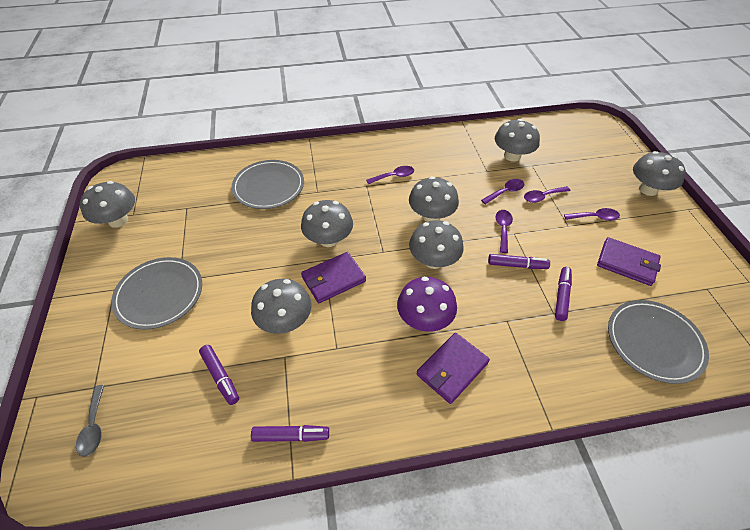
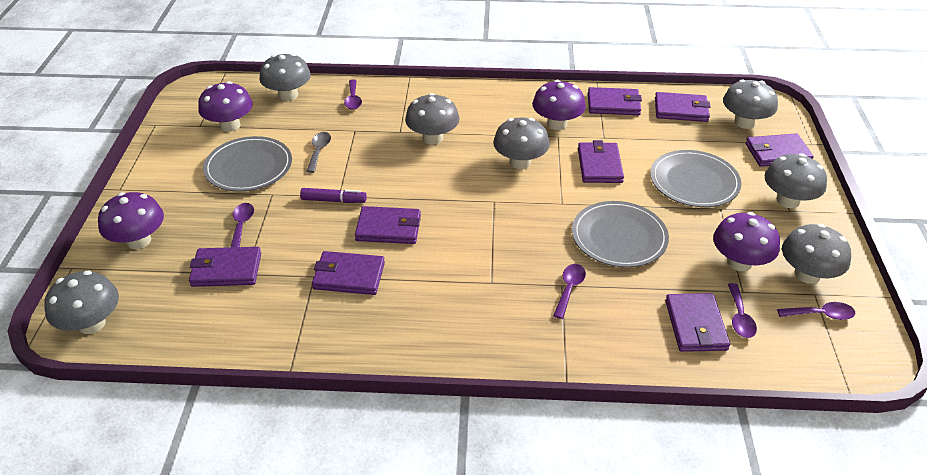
purple marker: 4 -> 1
purple mushroom: 1 -> 4
purple wallet: 3 -> 8

